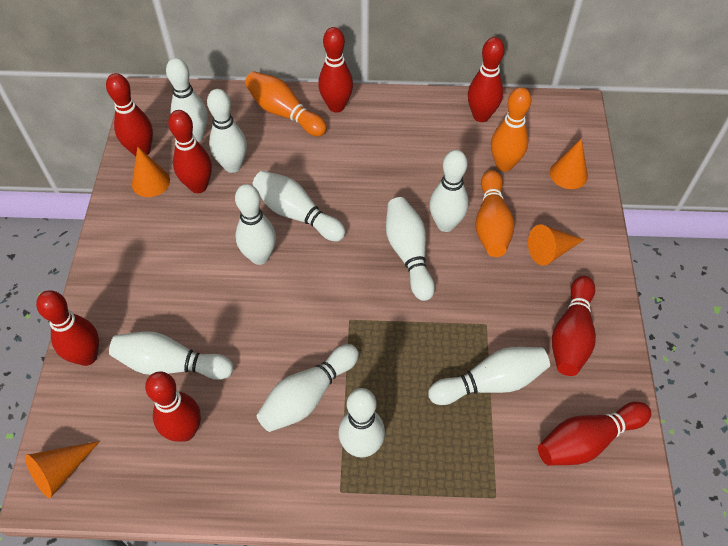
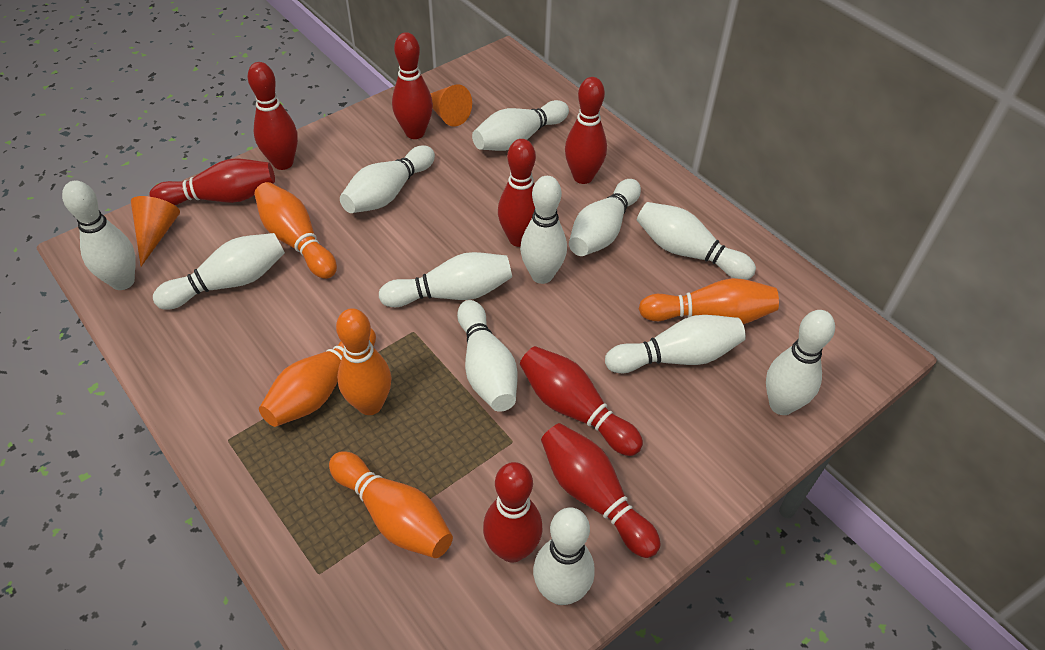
orange bowling pin: 3 -> 5
orange cone: 4 -> 2
white bowling pin: 10 -> 12

